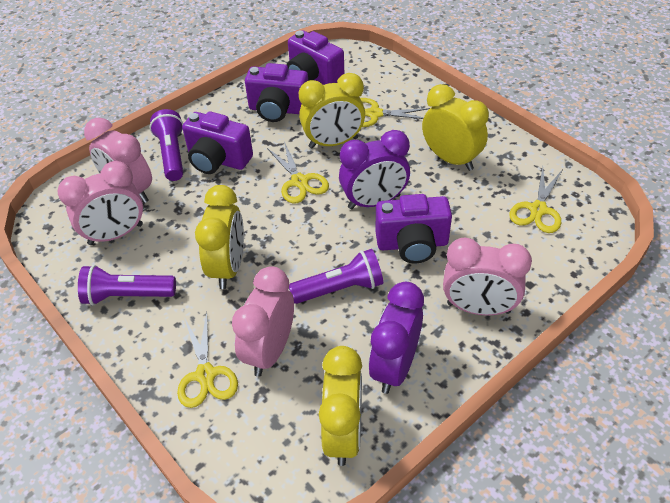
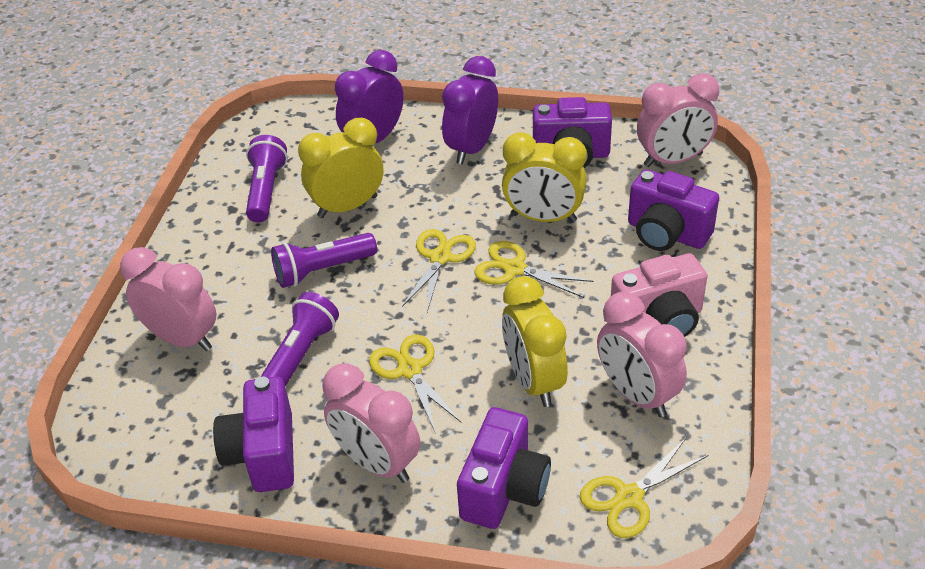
pink camera: 0 -> 1
yellow clock: 4 -> 3

